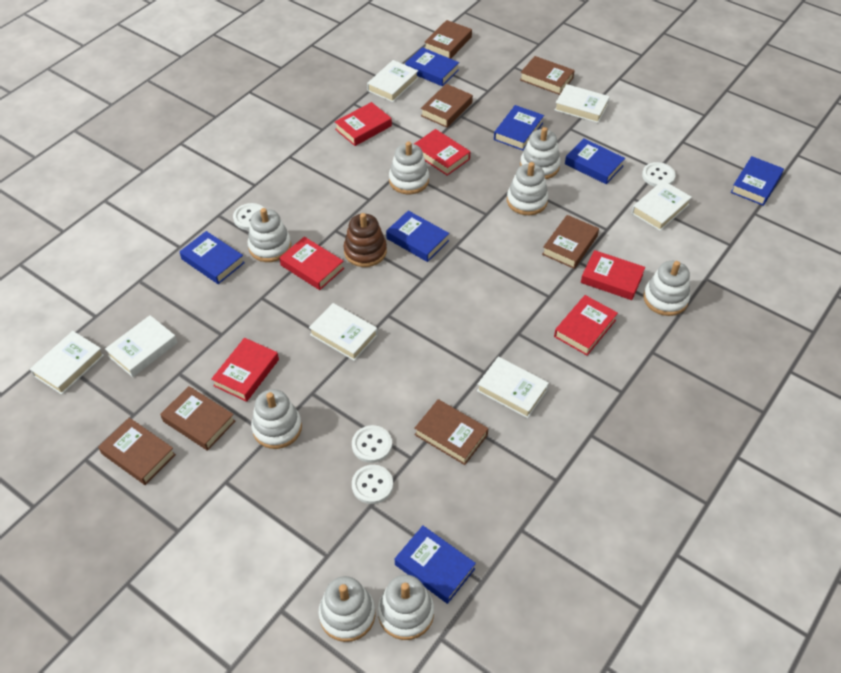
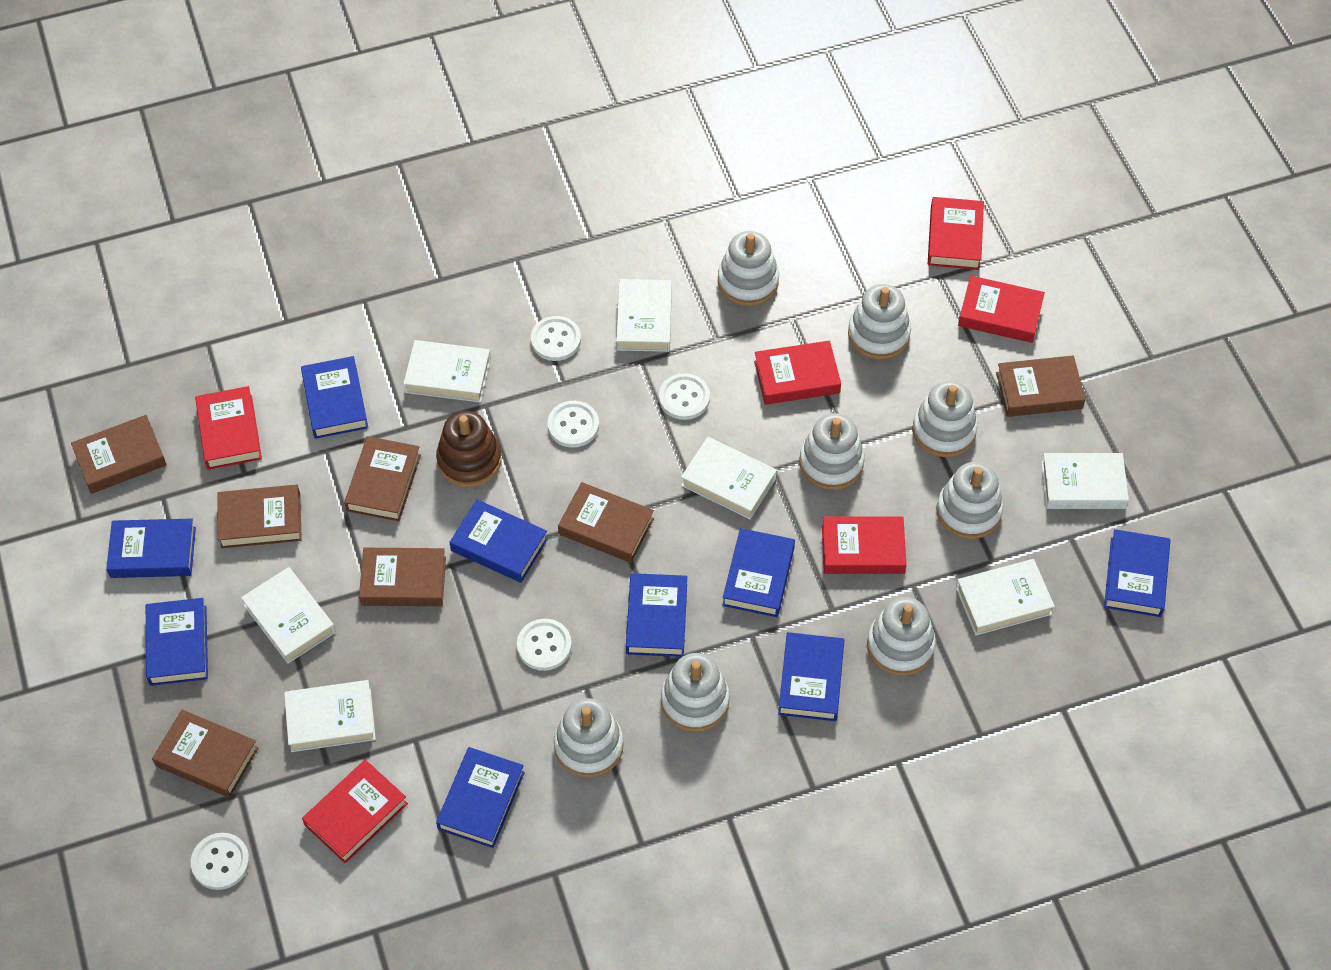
blue book: 7 -> 9
white button: 4 -> 5

